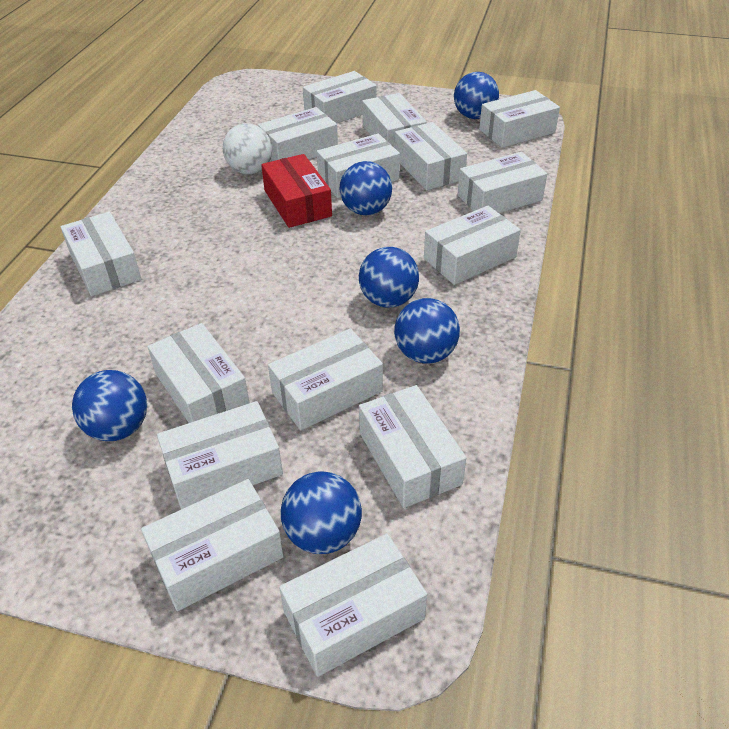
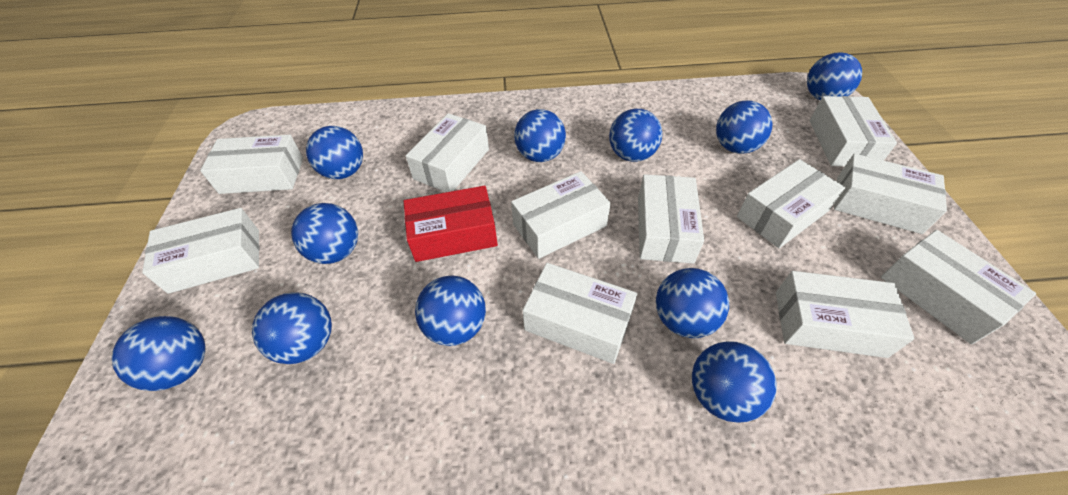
blue ball: 6 -> 11
white ball: 1 -> 0
white box: 15 -> 11

